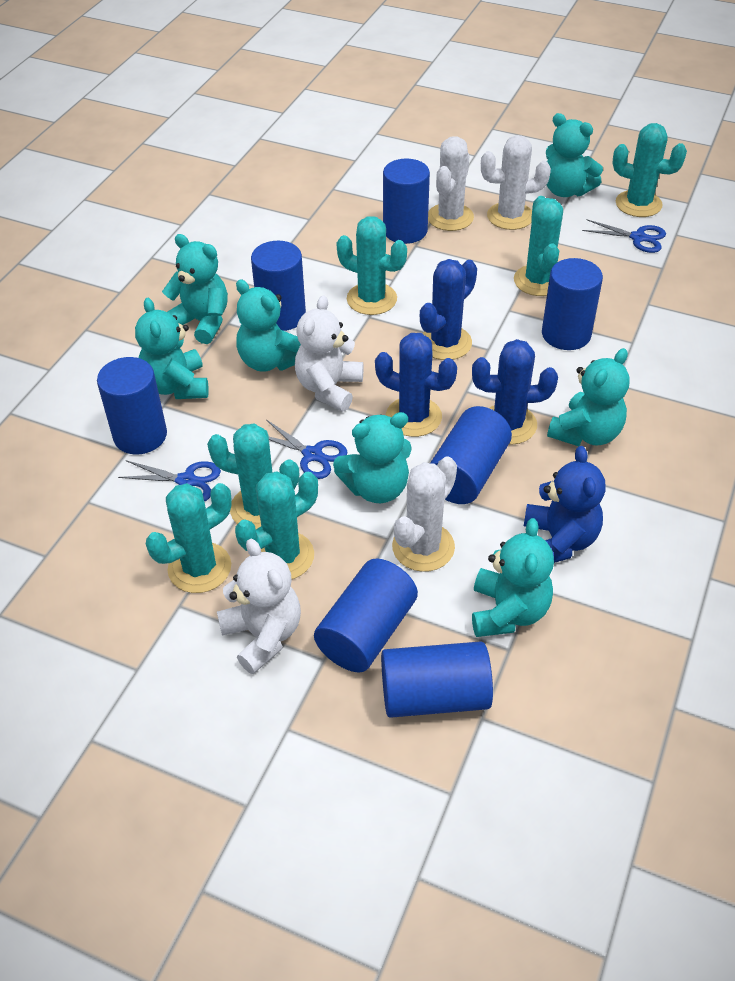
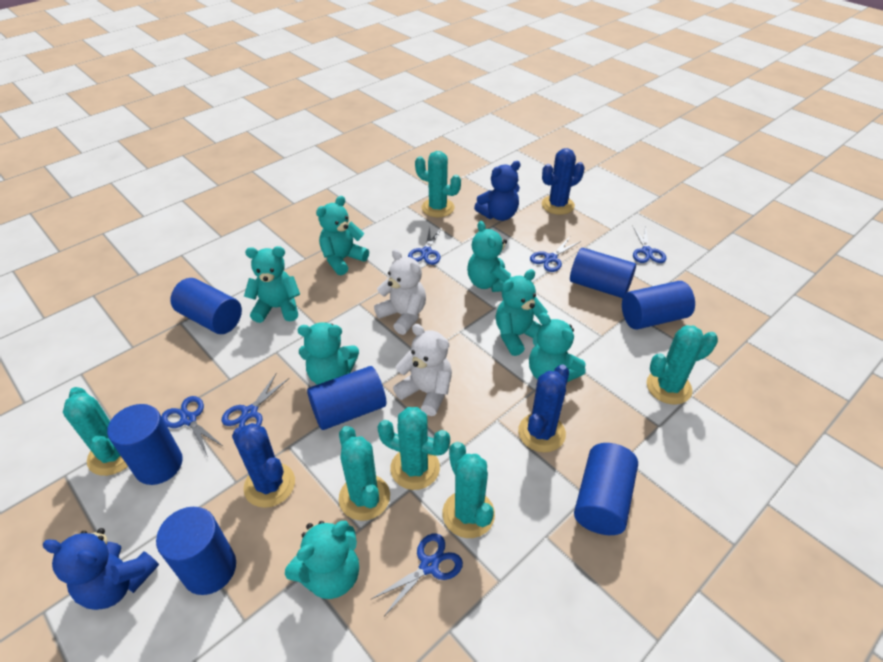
blue scissors: 3 -> 6
blue teddy bear: 1 -> 2
white cactus: 3 -> 0

